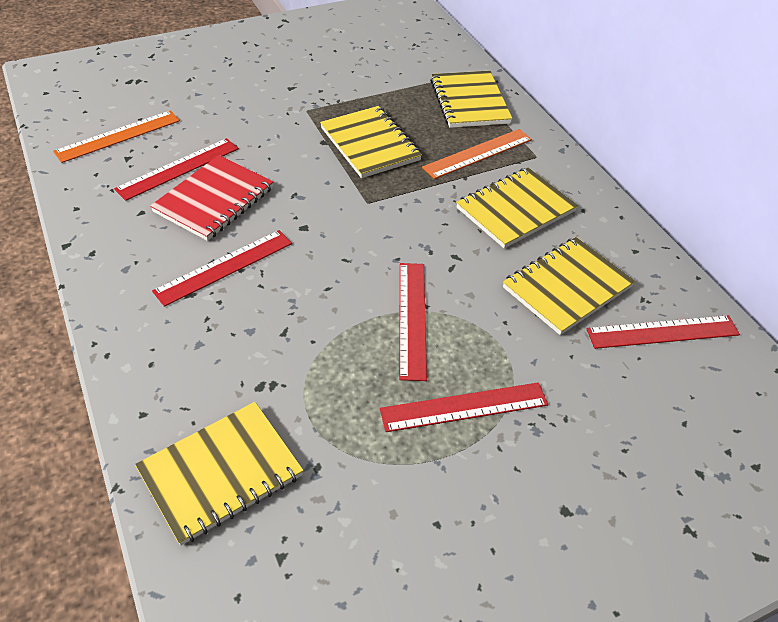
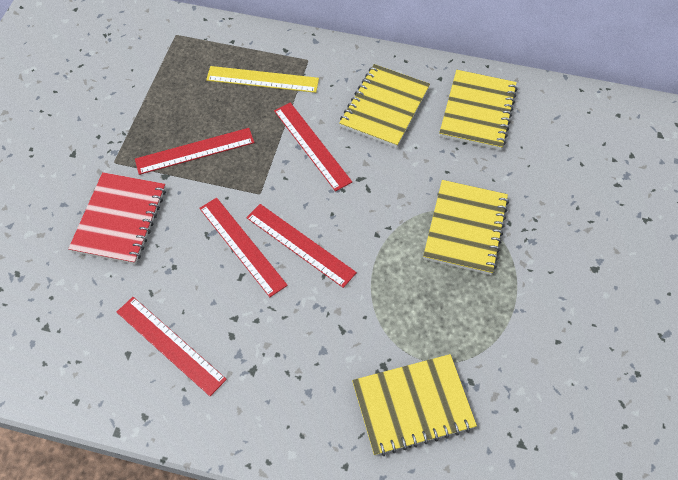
orange ruler: 2 -> 0
yellow notebook: 5 -> 4
yellow ruler: 0 -> 1

